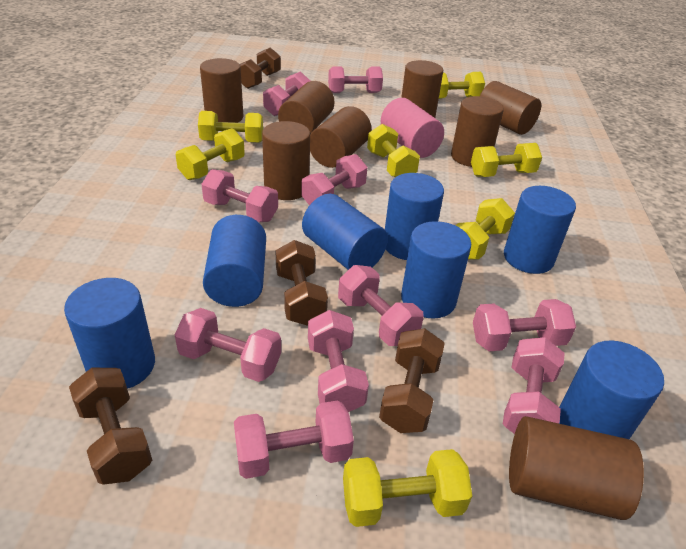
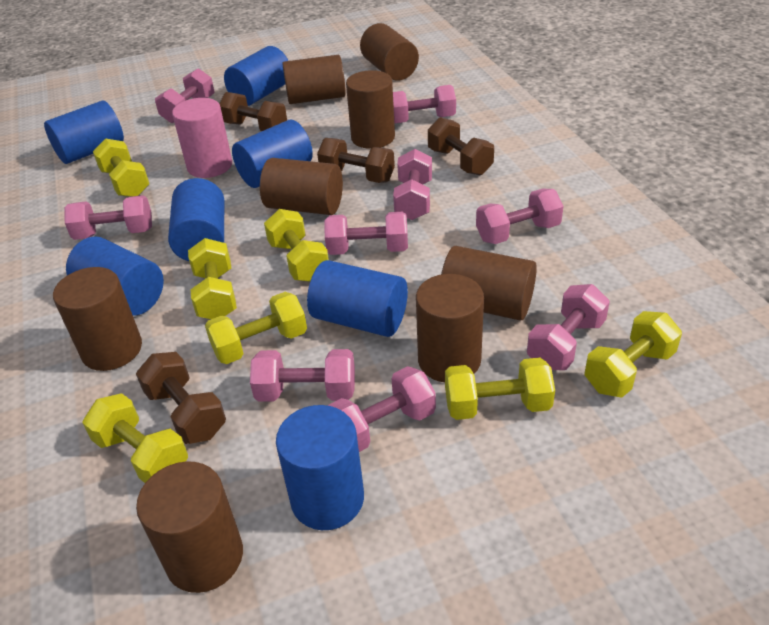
pink dumbbell: 10 -> 9

